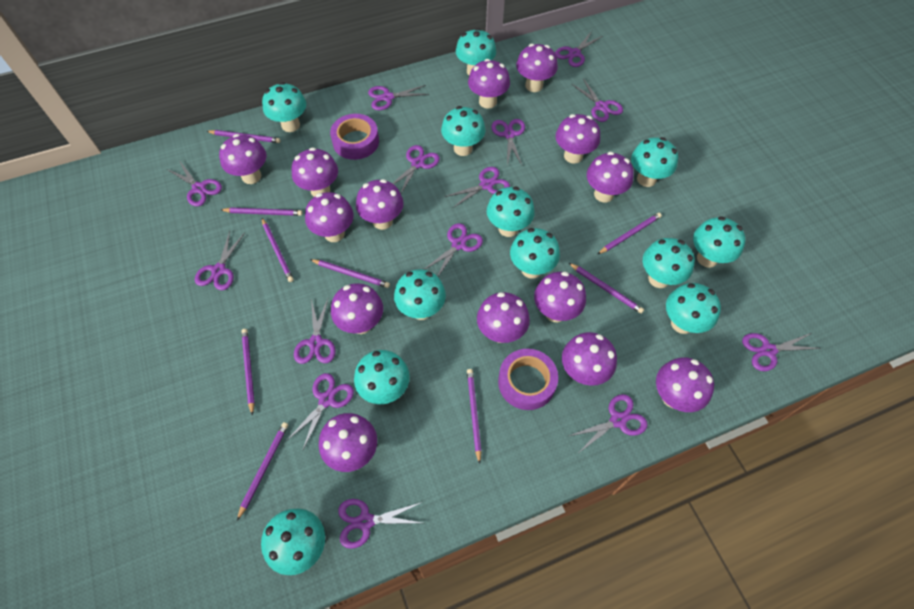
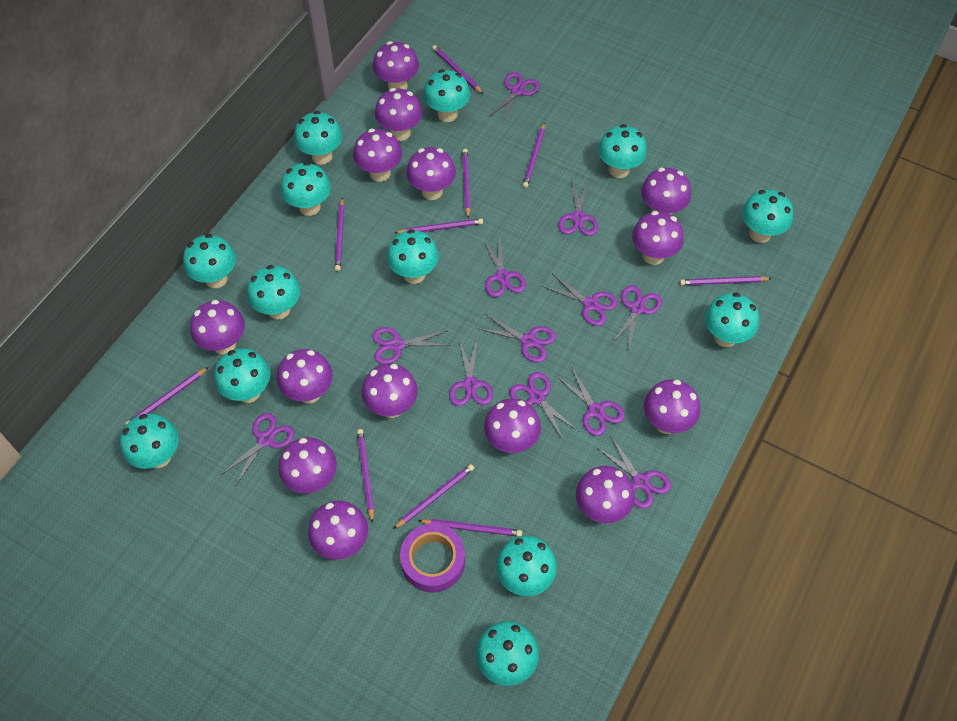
purple pencil: 9 -> 10
purple scissors: 14 -> 12
purple tape: 2 -> 1
turquoise mushroom: 12 -> 13

